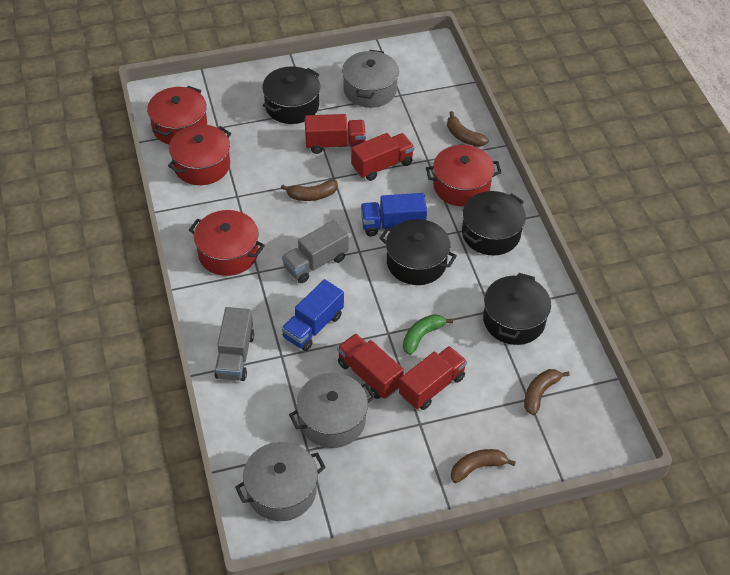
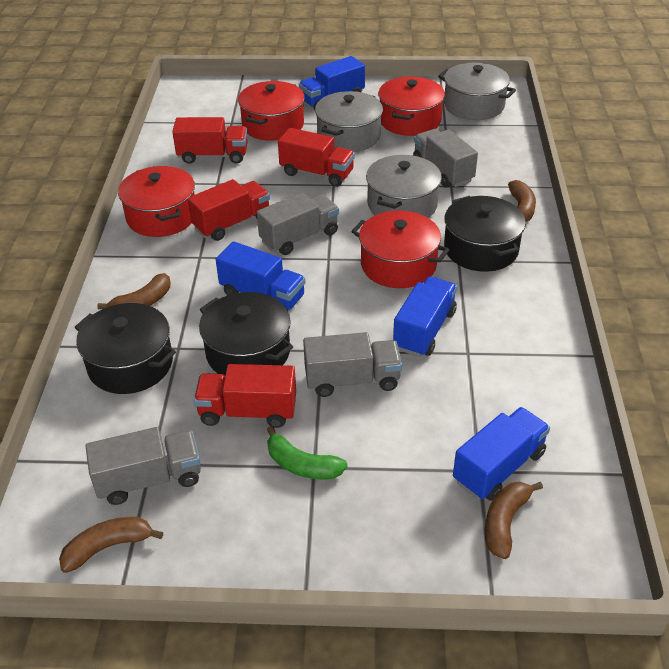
black pot: 4 -> 3
blue truck: 2 -> 4
grey truck: 2 -> 4

